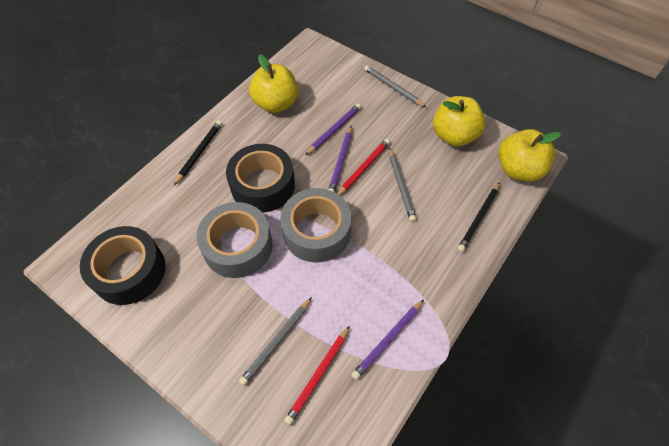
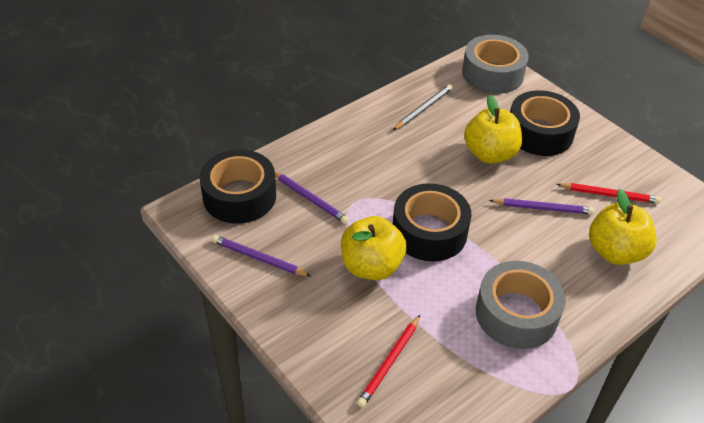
black pencil: 2 -> 0
black tape: 2 -> 3
grey pencil: 3 -> 1

